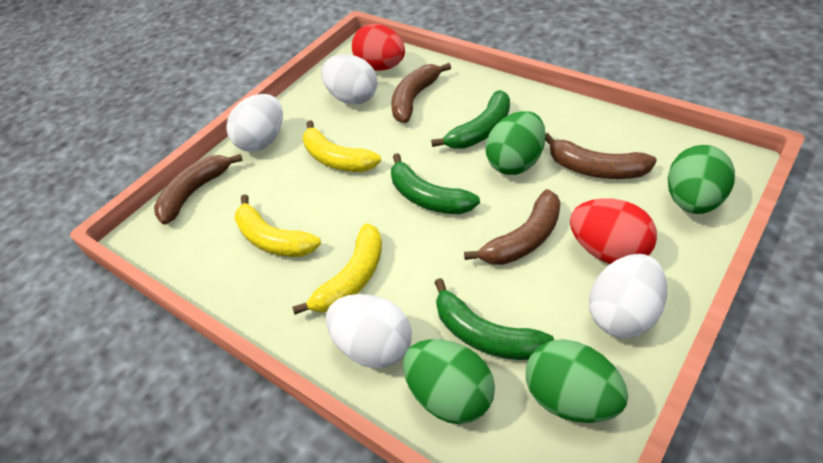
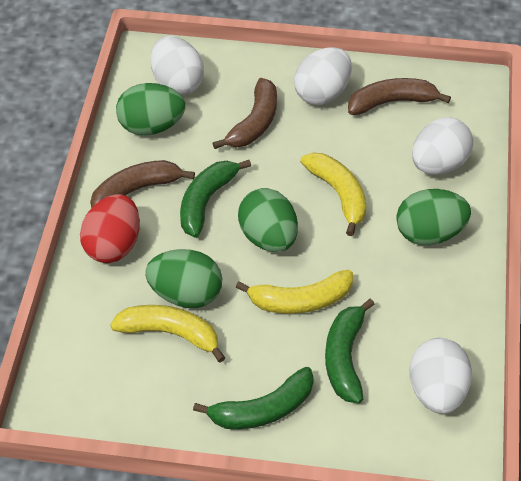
brown banana: 4 -> 3
red egg: 2 -> 1

